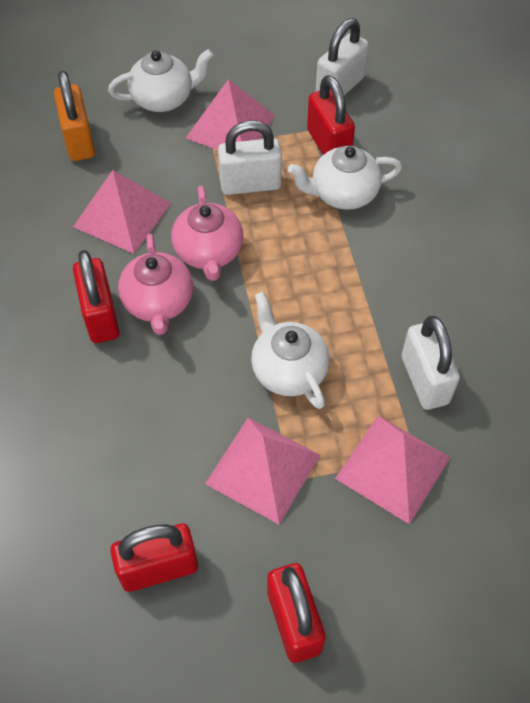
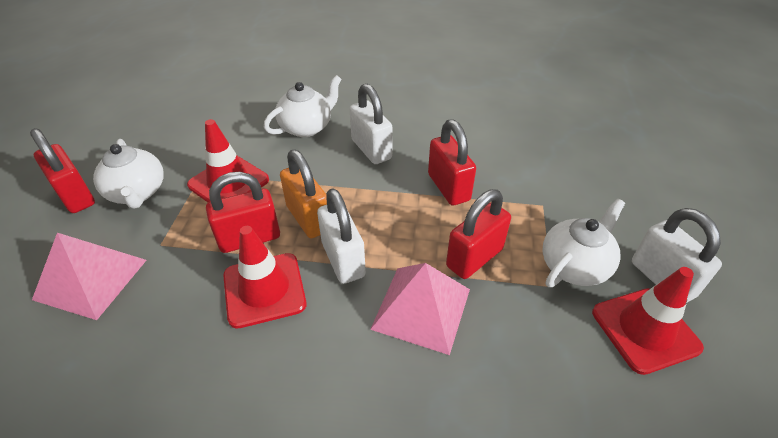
pink pyramid: 4 -> 2
pink teapot: 2 -> 0
red traffic cone: 0 -> 3

